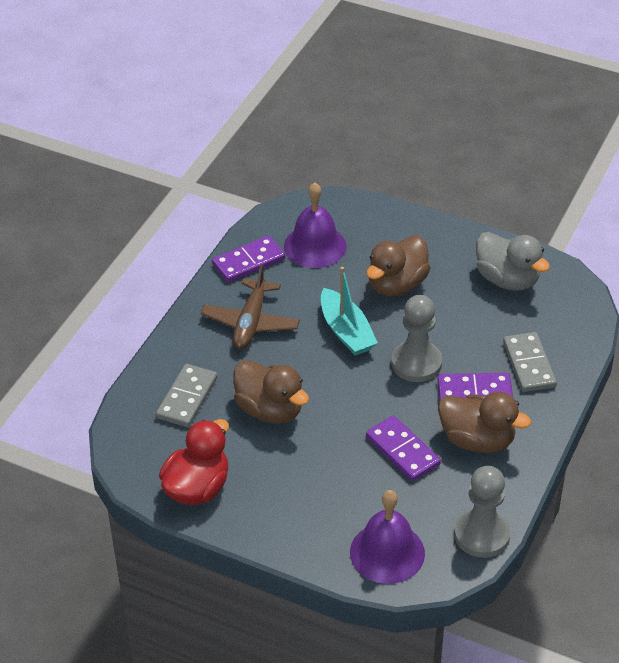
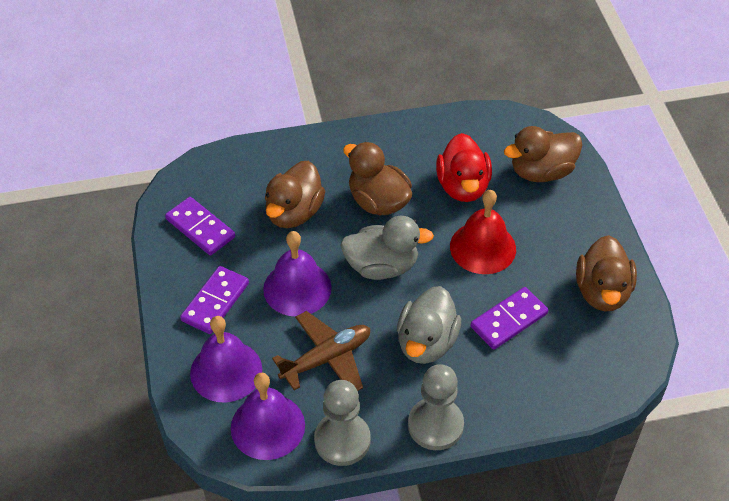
brown duck: 3 -> 4
grey domino: 2 -> 0
grey duck: 1 -> 2
purple bell: 2 -> 3
red bell: 0 -> 1
turquoise boat: 1 -> 0

